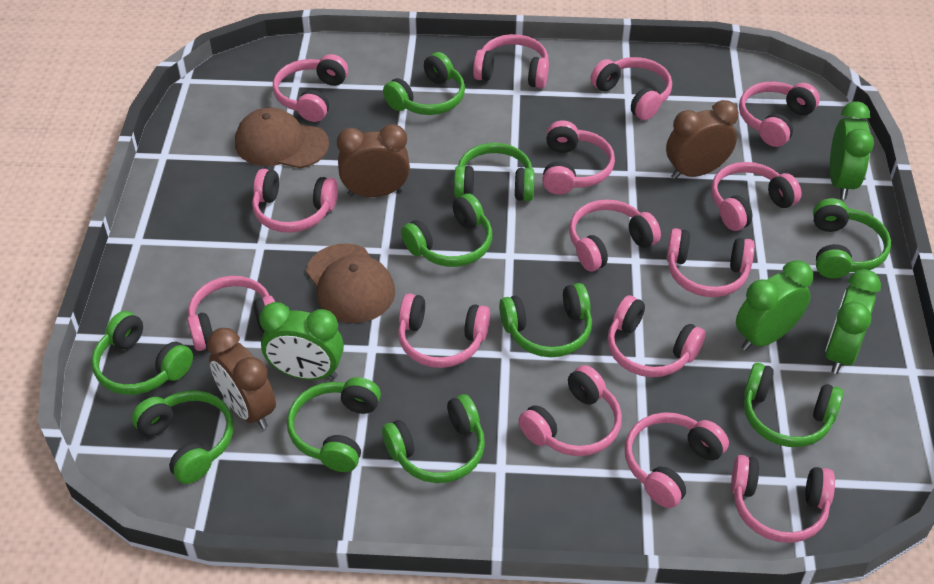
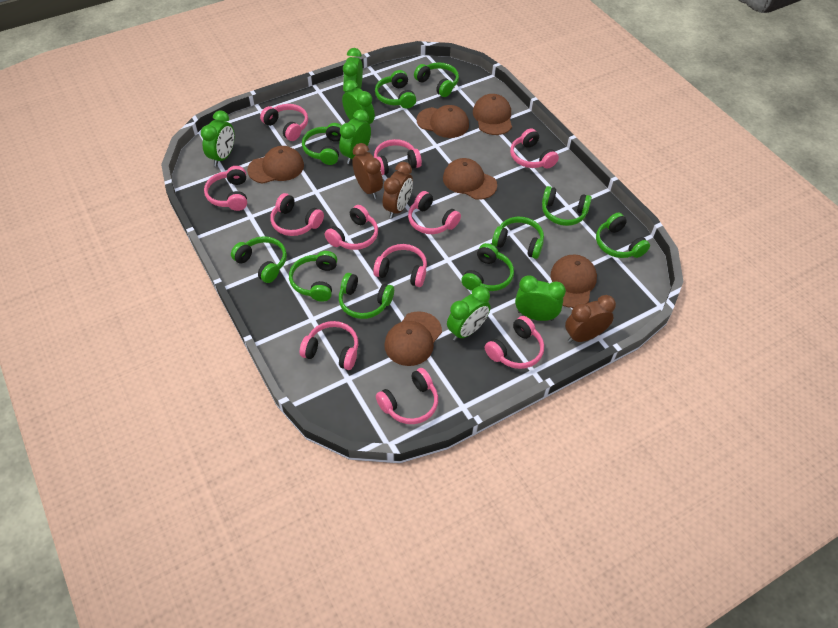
brown cap: 2 -> 6
green clock: 4 -> 6
pink headphones: 15 -> 11

